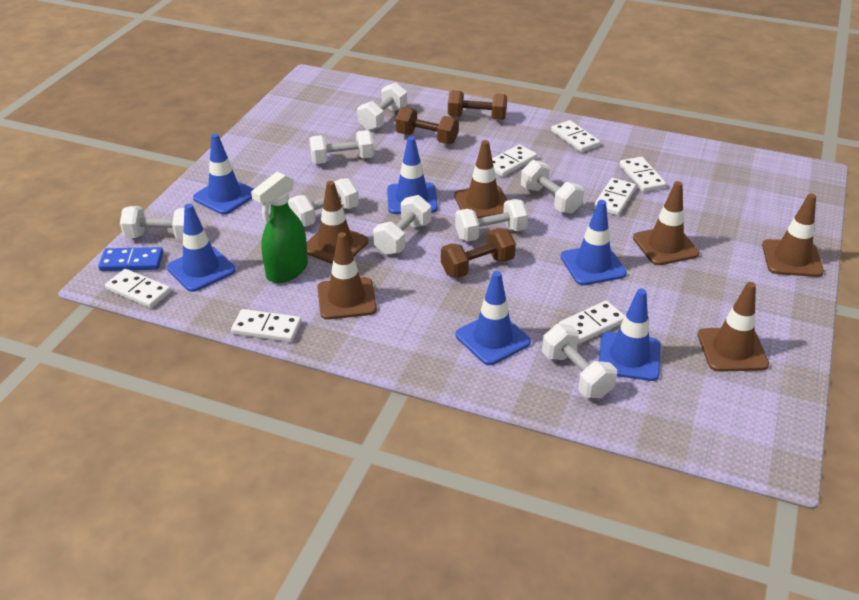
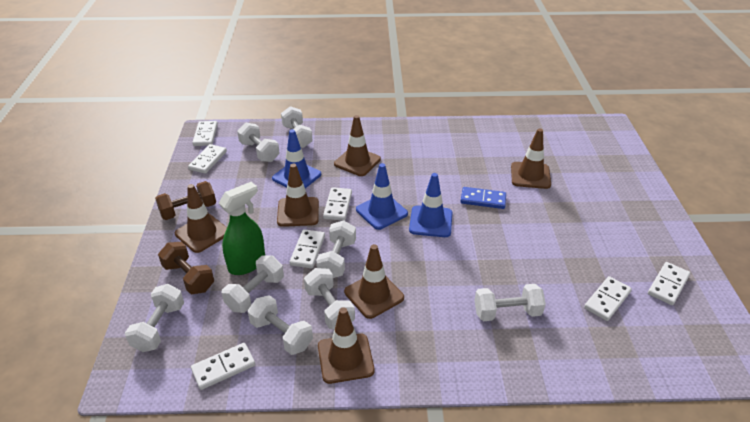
blue traffic cone: 6 -> 3
brown dumbbell: 3 -> 2

